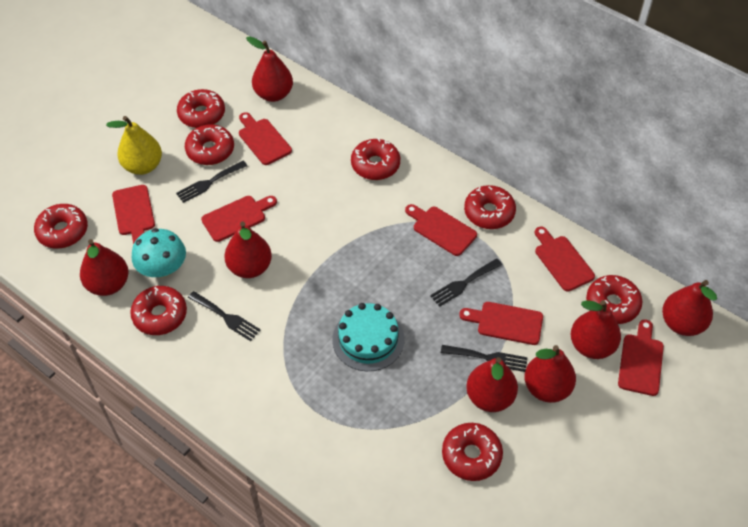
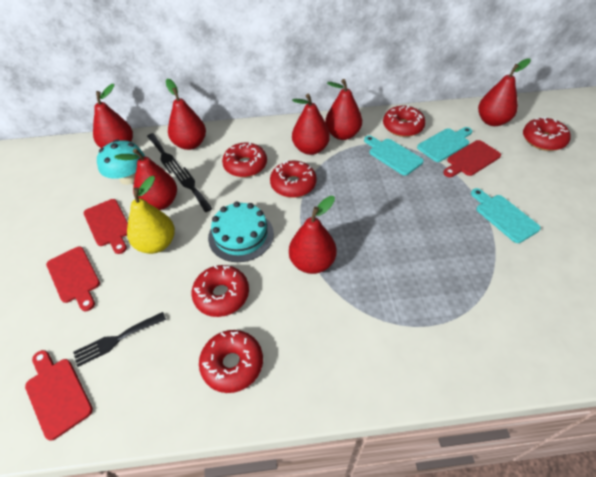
black fork: 4 -> 3
red cutting board: 7 -> 4
red donut: 8 -> 6
turquoise cutting board: 0 -> 3

